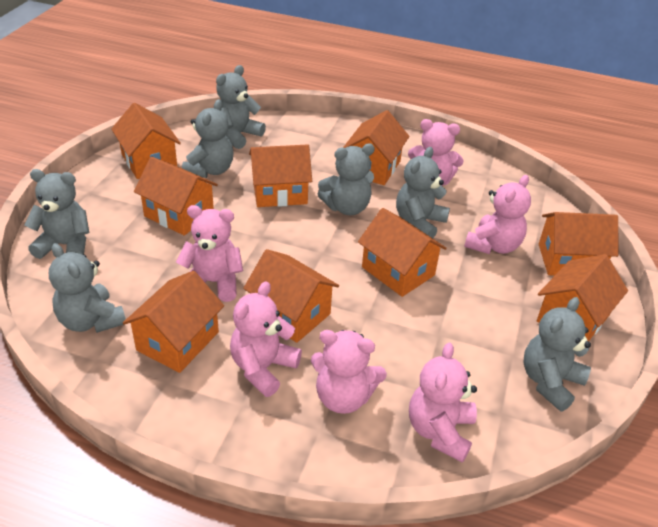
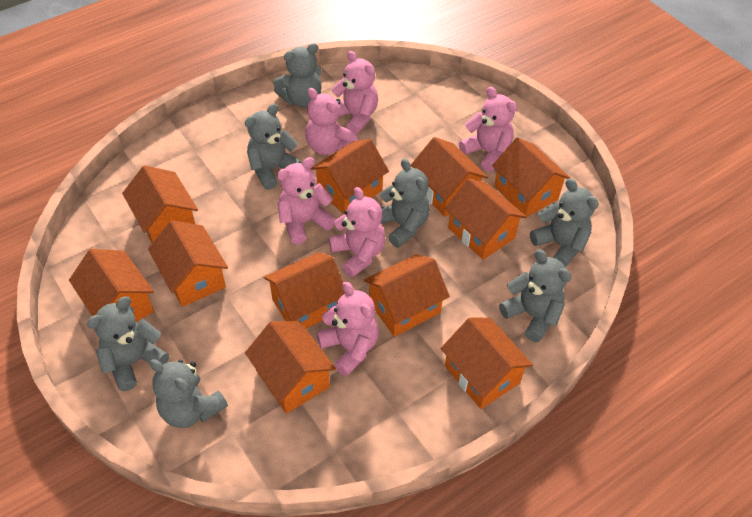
orange house: 9 -> 11

